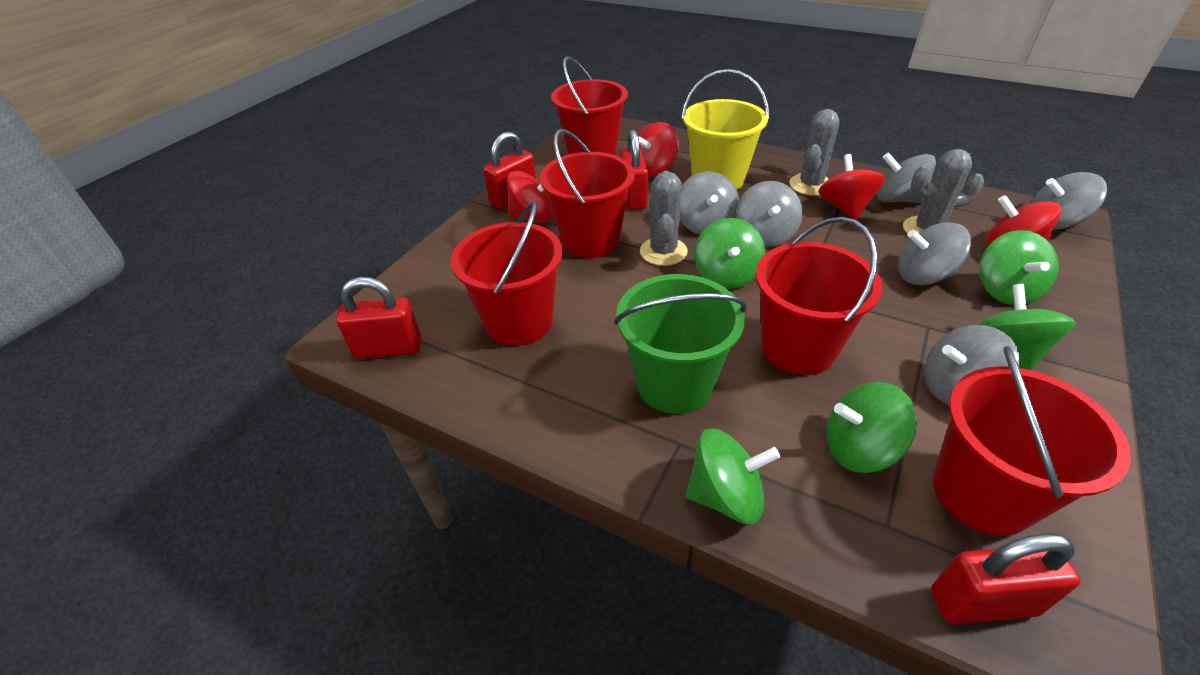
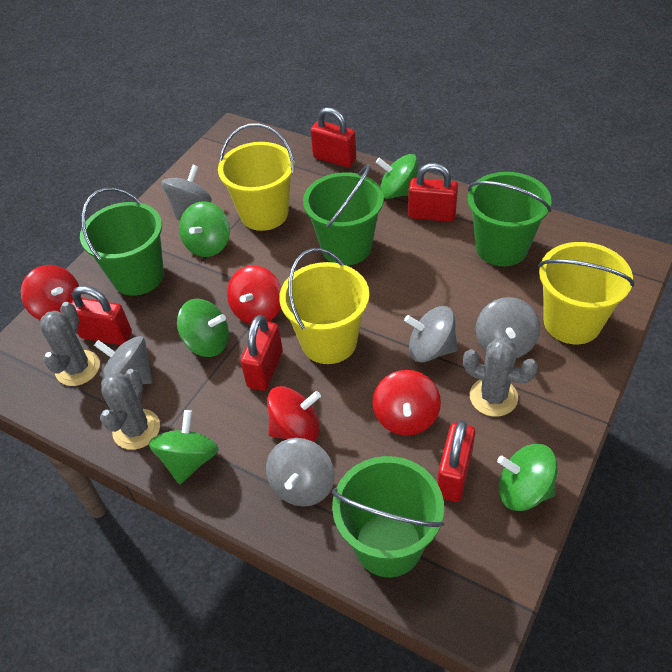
green bucket: 1 -> 4
grey spinning top: 6 -> 5
red bucket: 5 -> 0
red padlock: 4 -> 5
yellow bucket: 1 -> 3

